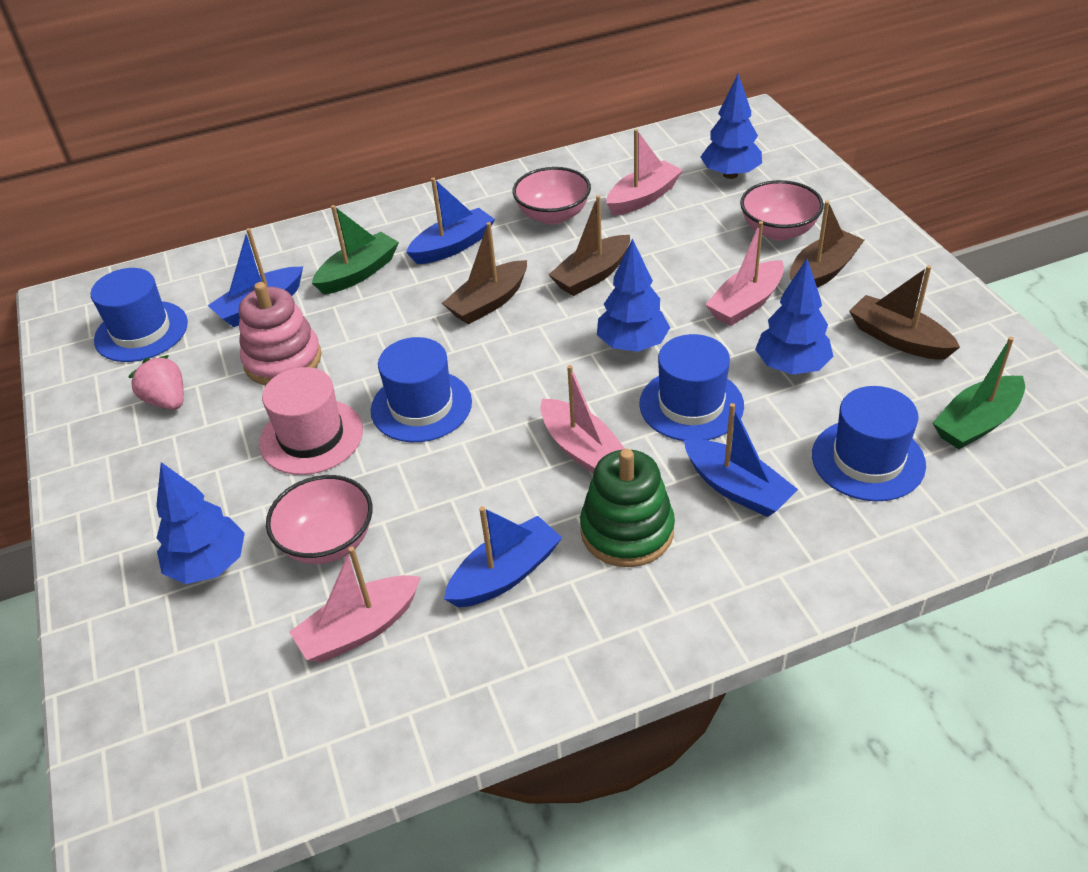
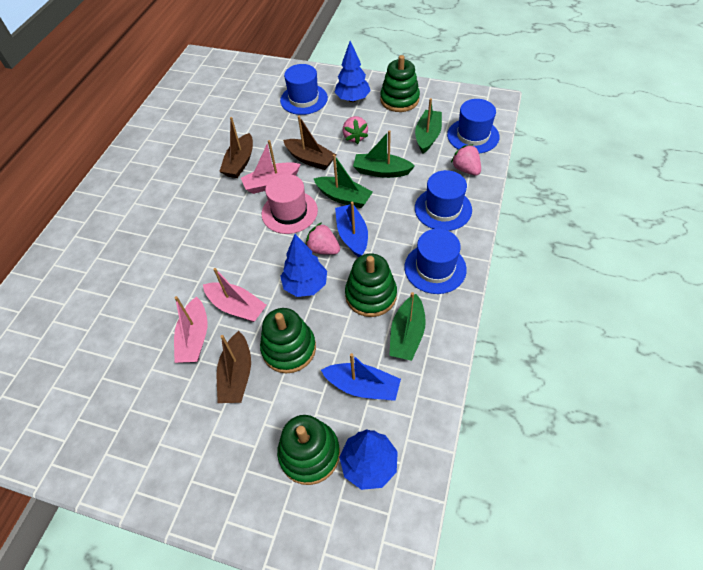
blue boat: 4 -> 2
blue tree: 4 -> 3
brown boat: 4 -> 3
green boat: 2 -> 4
green stacking toy: 1 -> 4
pink boat: 4 -> 3
pink bowl: 3 -> 0
pink stacking toy: 1 -> 0
pink strawberry: 1 -> 3

